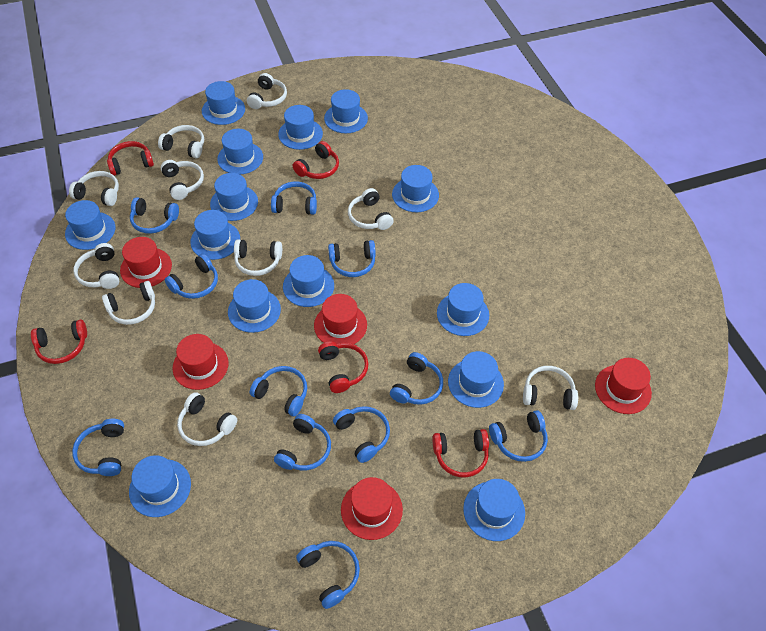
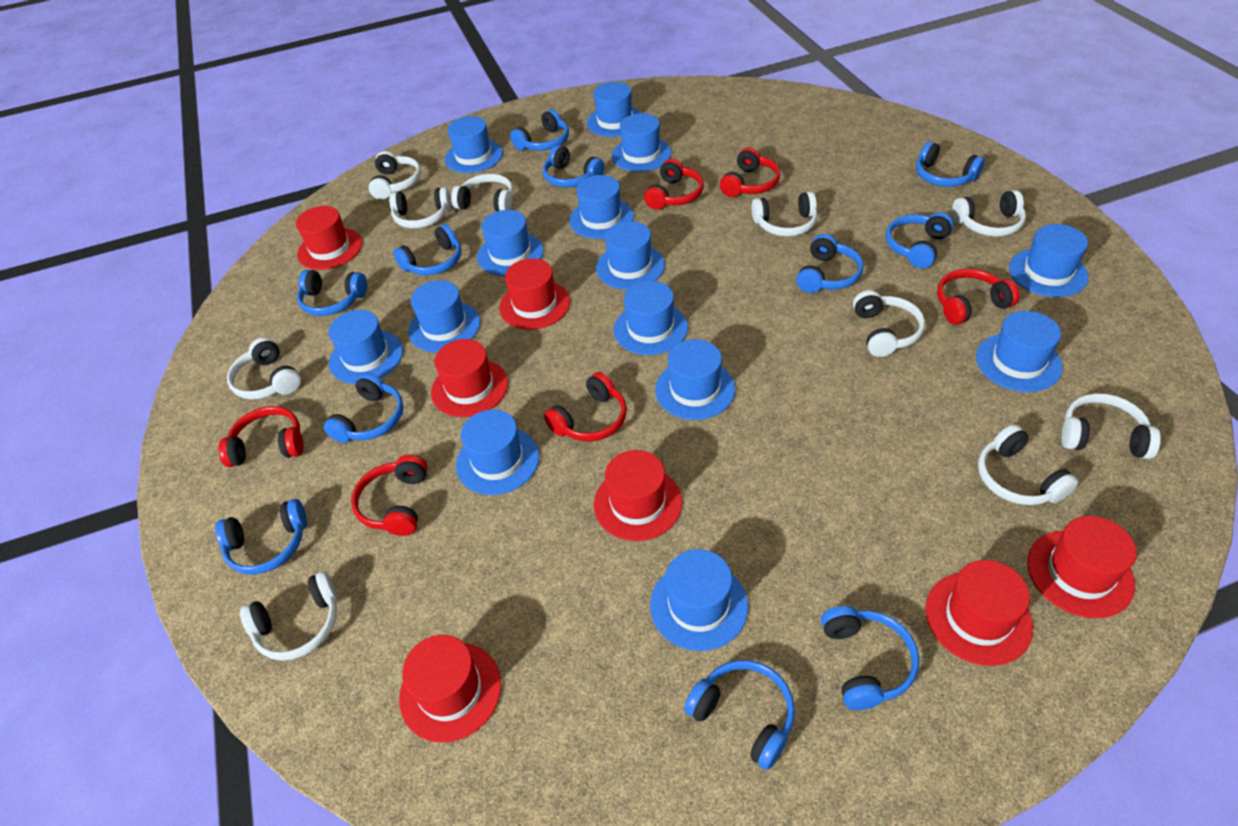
red hat: 5 -> 7
red headphones: 5 -> 6

